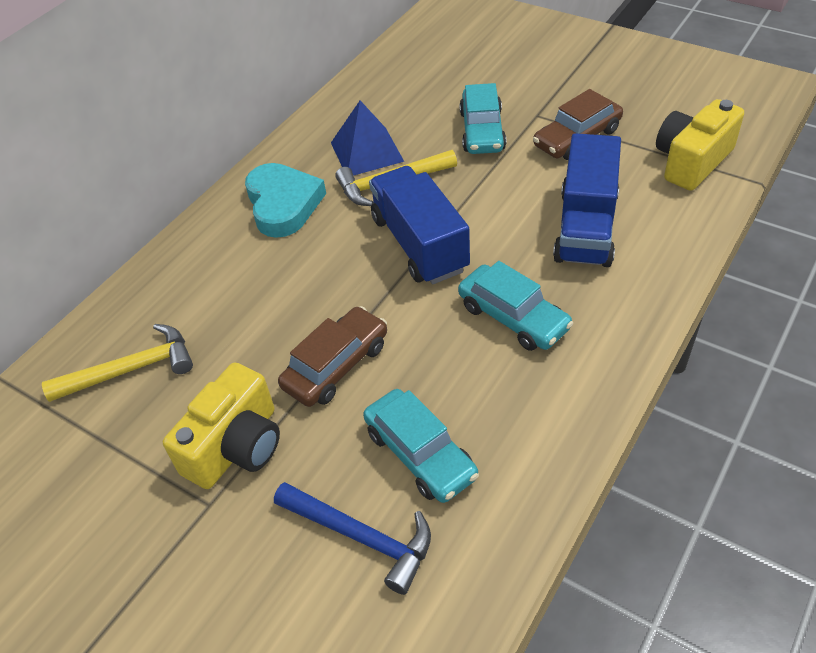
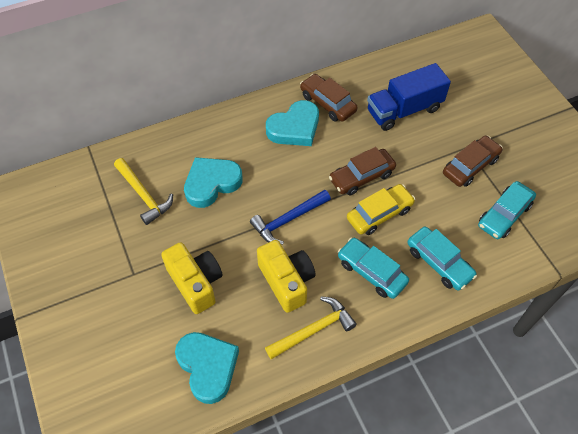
blue pyramid: 1 -> 0
blue truck: 2 -> 1
brown car: 2 -> 3
turquoise heart: 1 -> 3
yellow car: 0 -> 1

